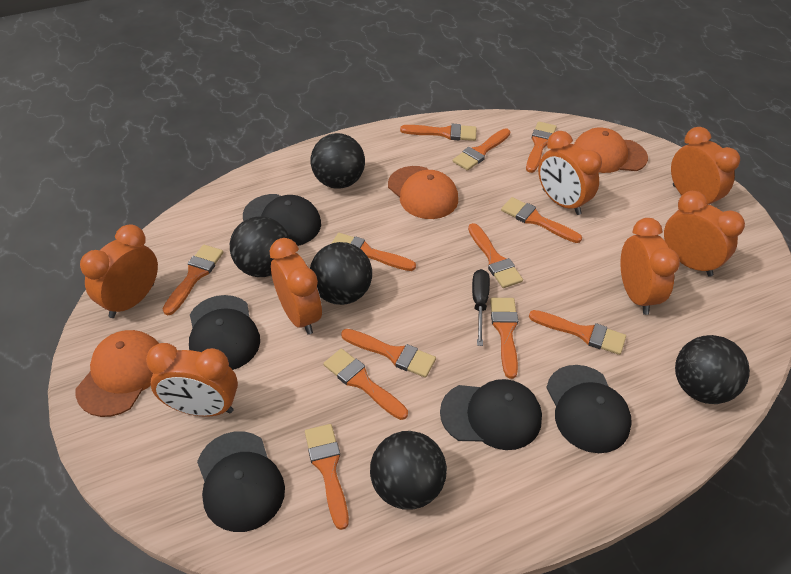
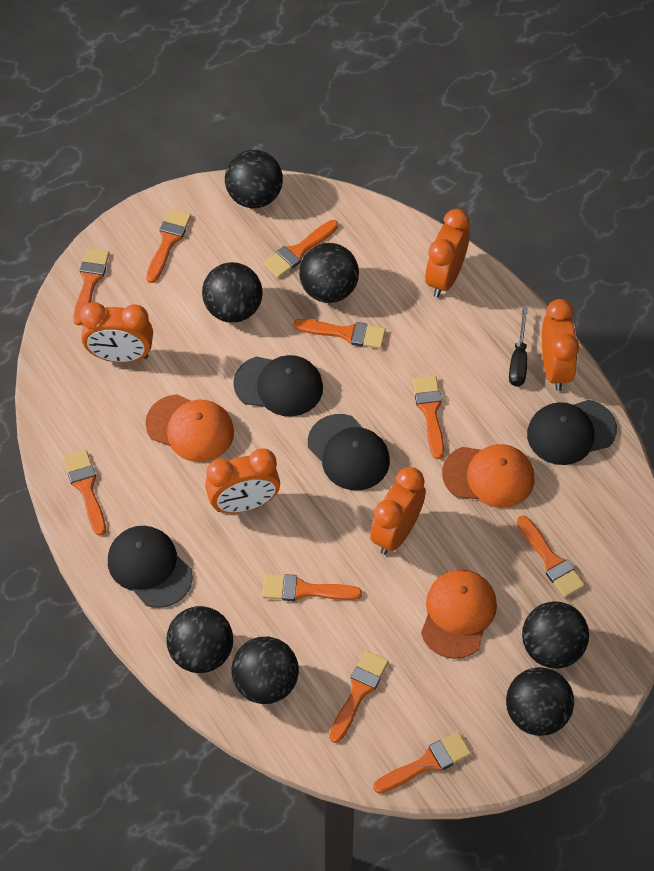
black ball: 5 -> 7
black cap: 5 -> 4
orange brush: 12 -> 10
orange clock: 7 -> 5

